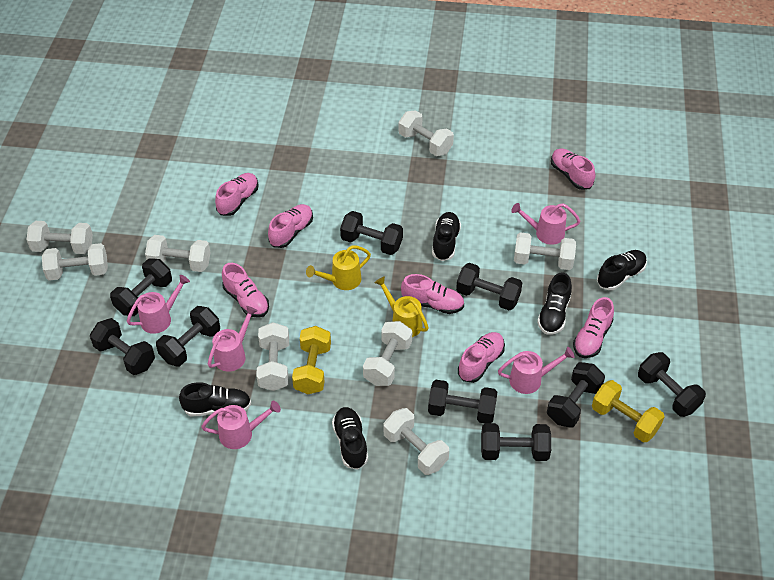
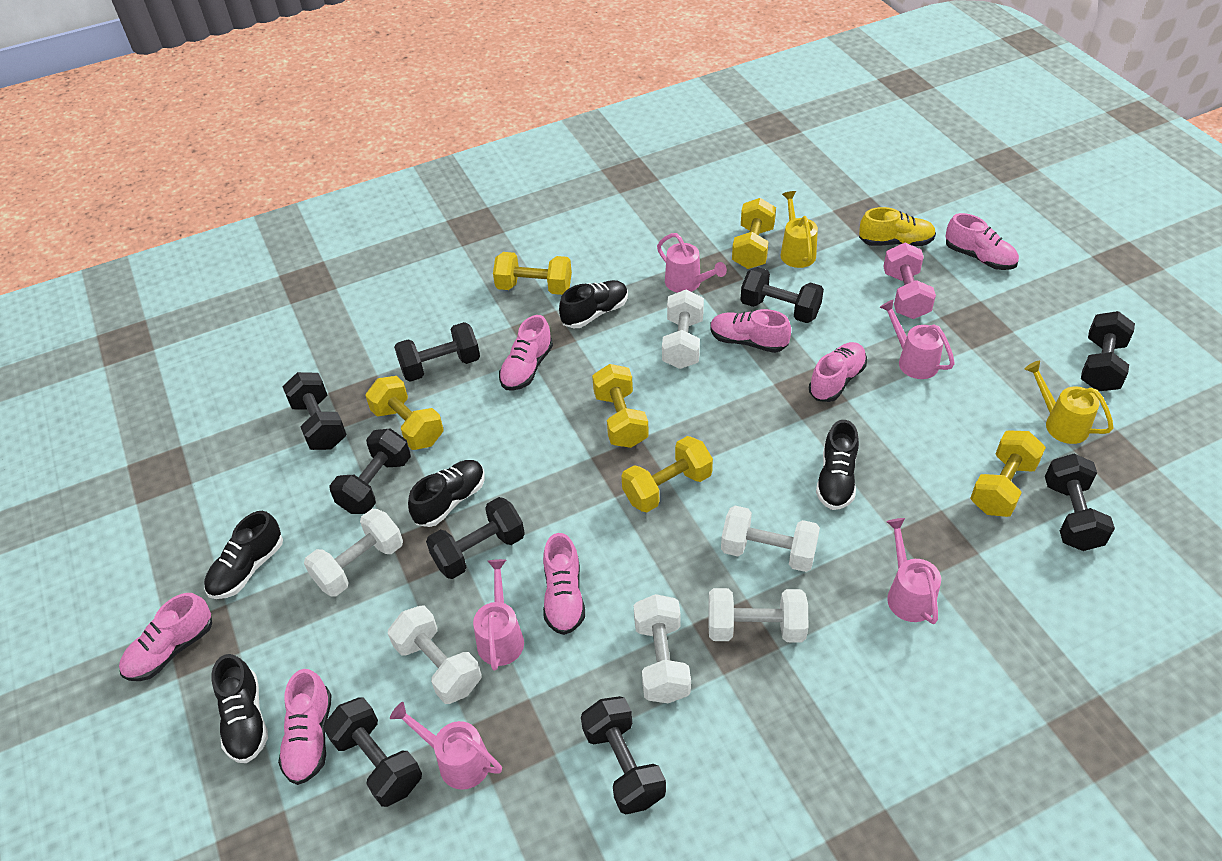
pink dumbbell: 0 -> 1
white dumbbell: 8 -> 6
yellow dumbbell: 2 -> 6
yellow shoe: 0 -> 1

